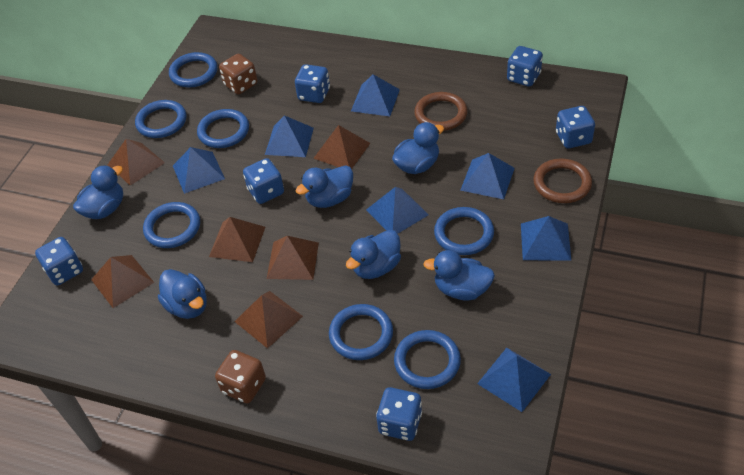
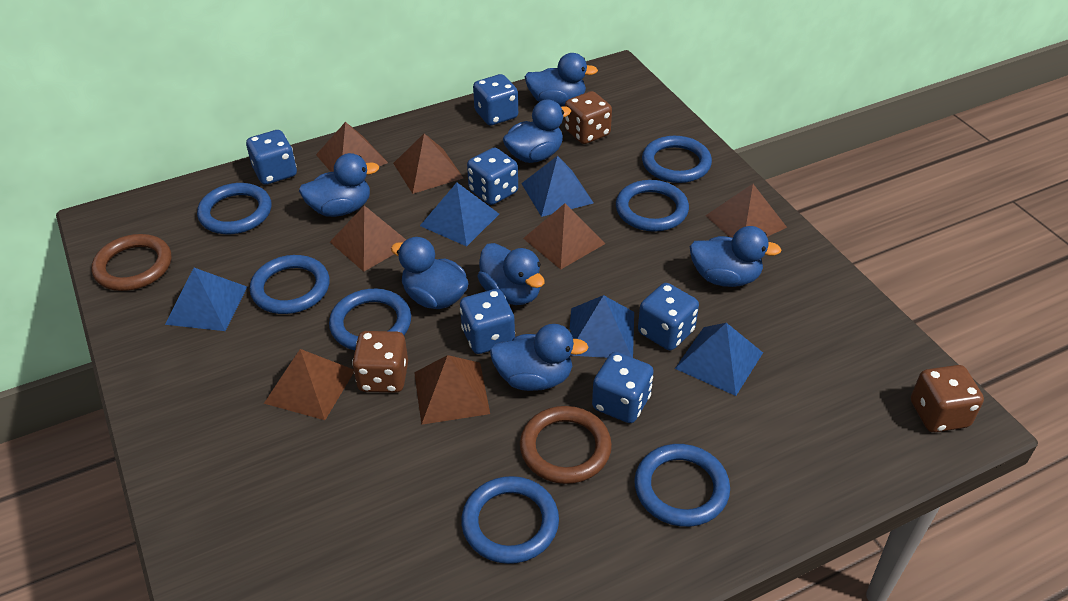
blue duck: 6 -> 7
blue pyramid: 7 -> 5
brown dice: 2 -> 3
brown pyramid: 6 -> 7

